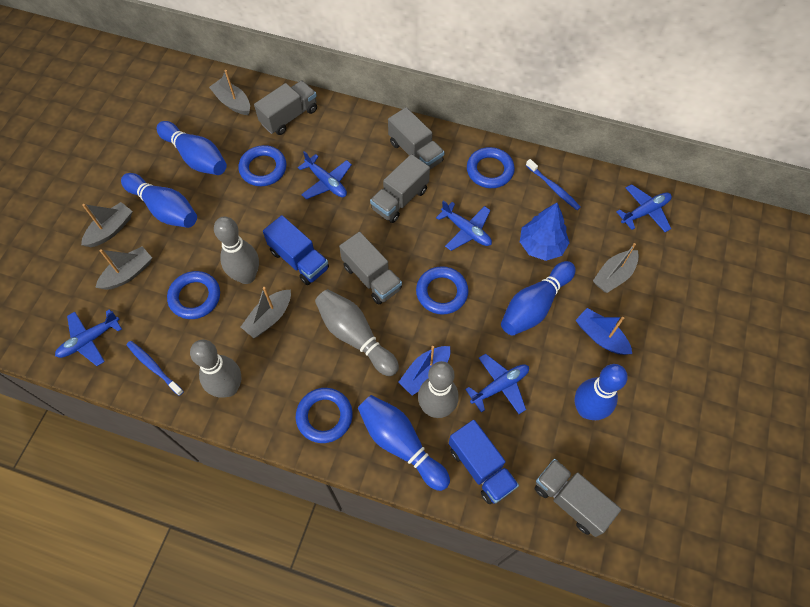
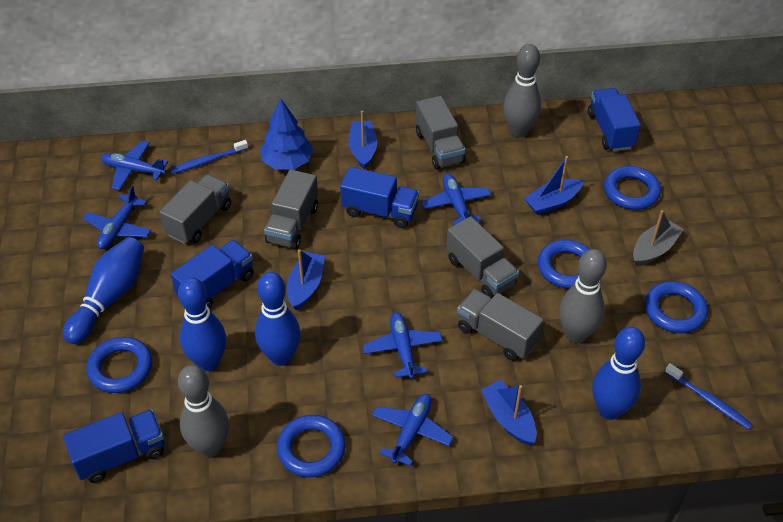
blue boat: 2 -> 4
blue bowling pin: 5 -> 4
blue truck: 2 -> 4
grey boat: 5 -> 1
grey bowling pin: 4 -> 3

